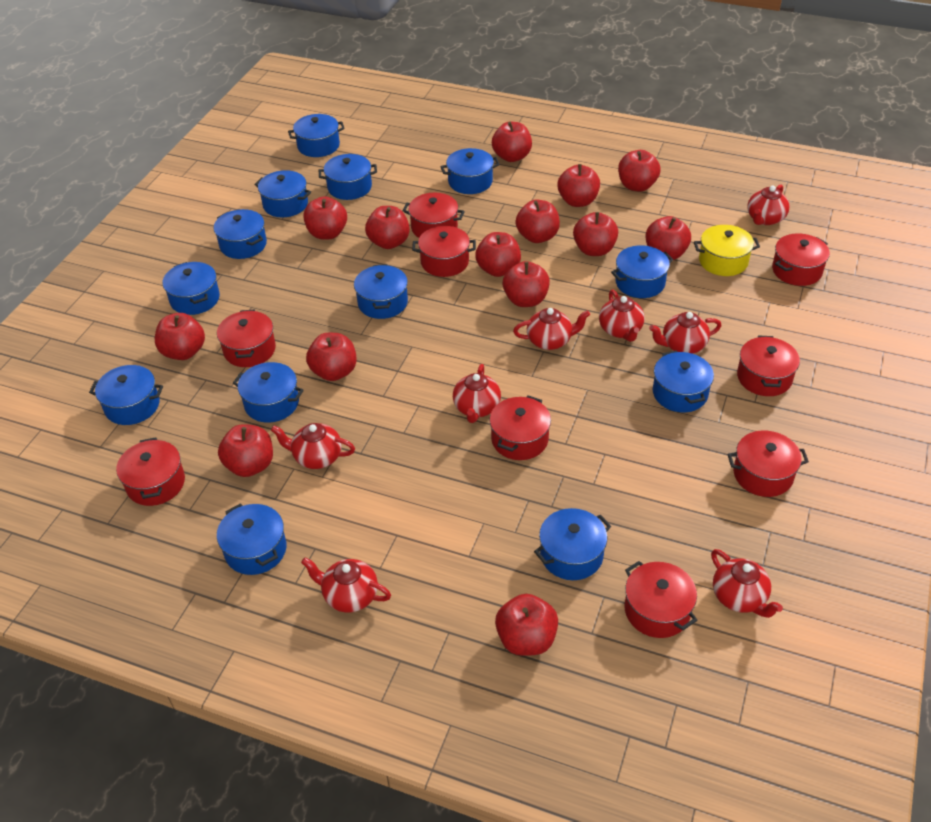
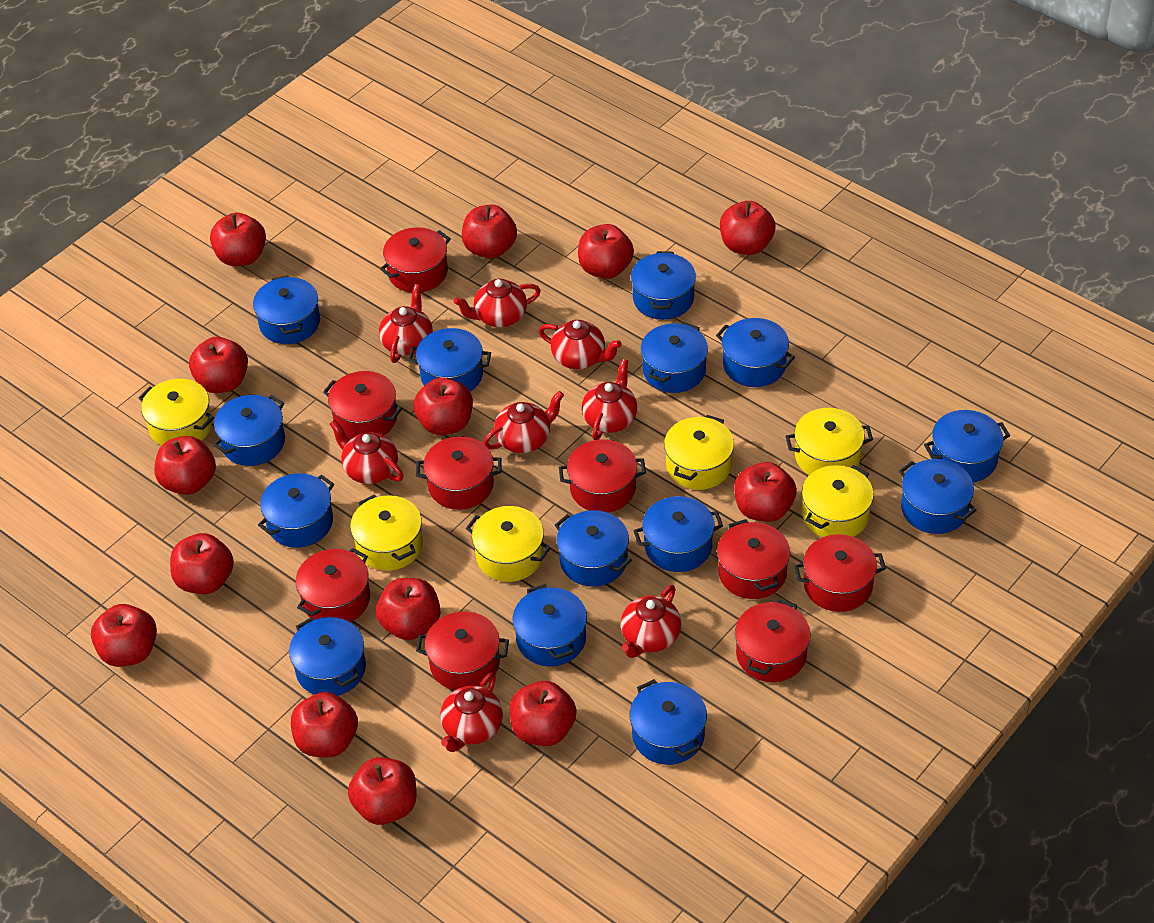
blue pot: 13 -> 14
yellow pot: 1 -> 6

